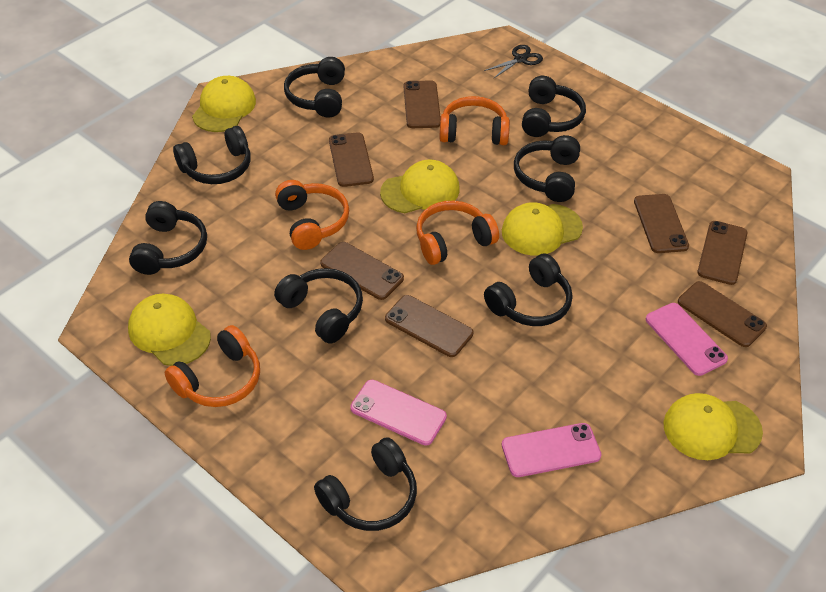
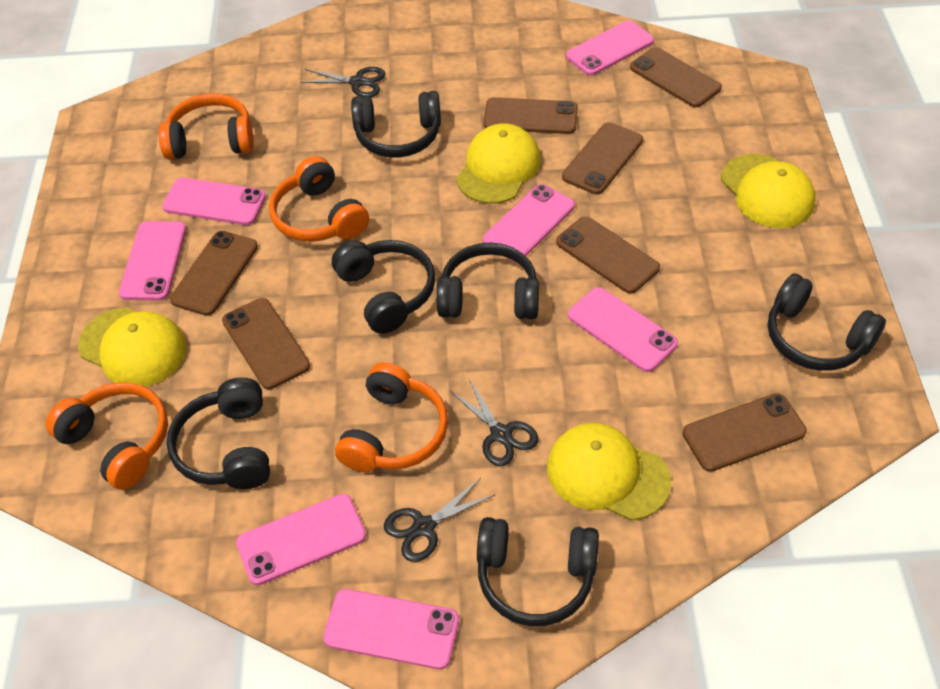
black headphones: 8 -> 6
black scissors: 1 -> 3
pink phone: 3 -> 7
yellow cap: 5 -> 4

